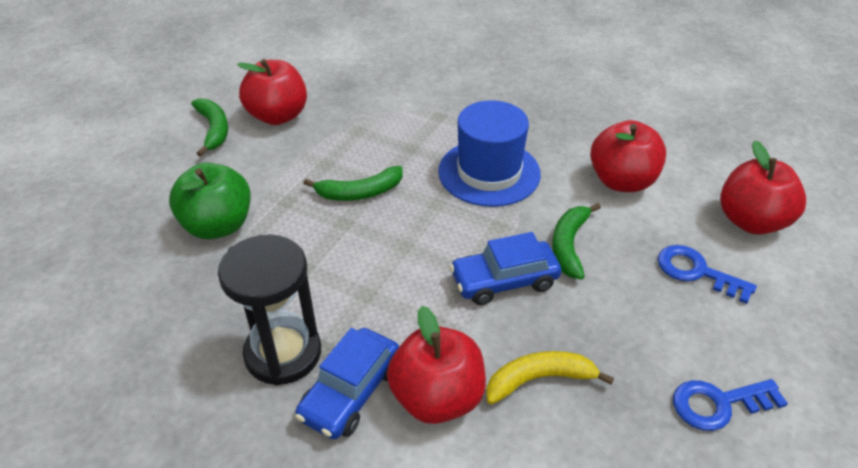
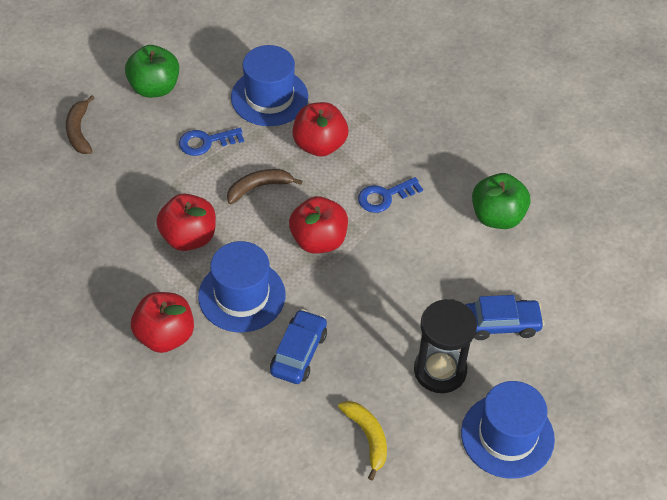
blue hat: 1 -> 3
brown banana: 0 -> 2
green apple: 1 -> 2
green banana: 3 -> 0

